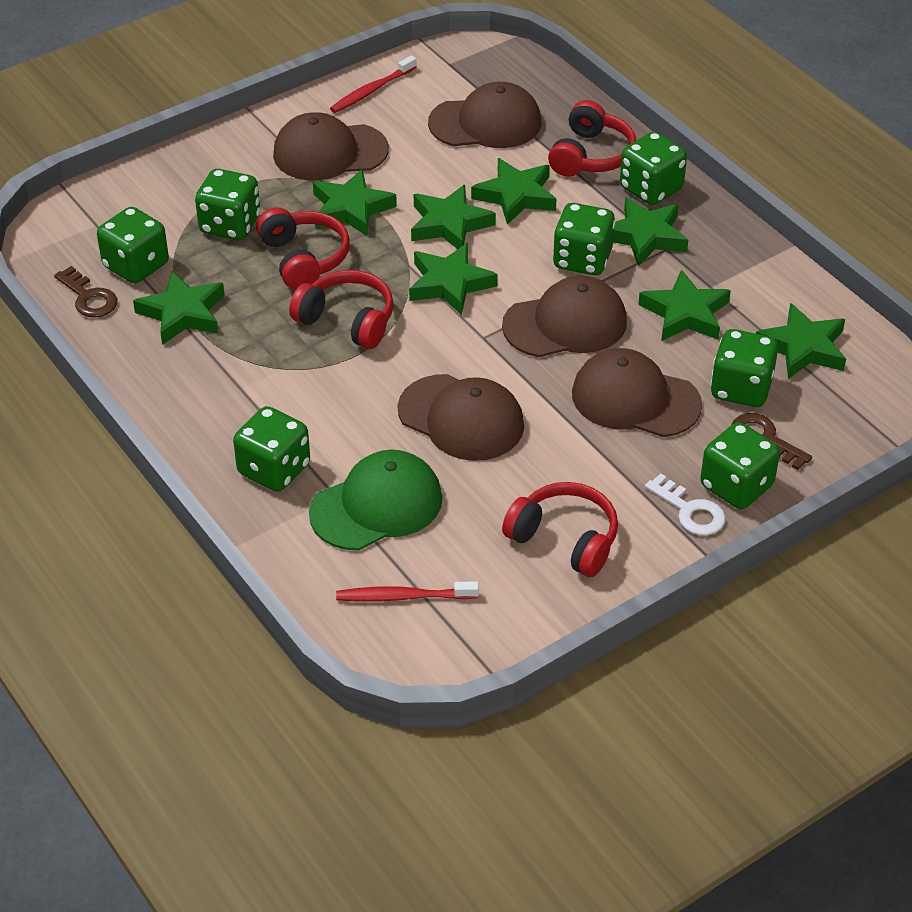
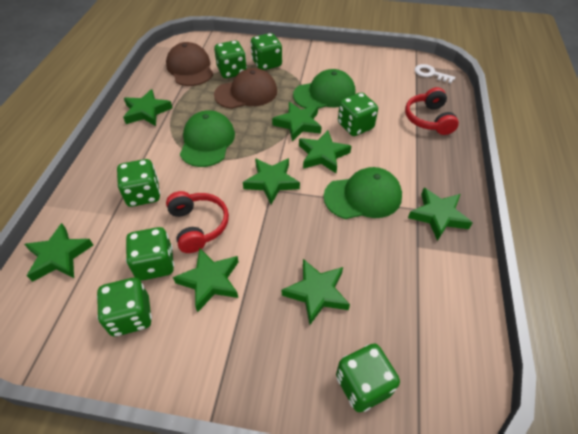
brown cap: 5 -> 2
brown key: 2 -> 0
green cap: 1 -> 3
red headphones: 4 -> 2
red toothbrush: 2 -> 0

